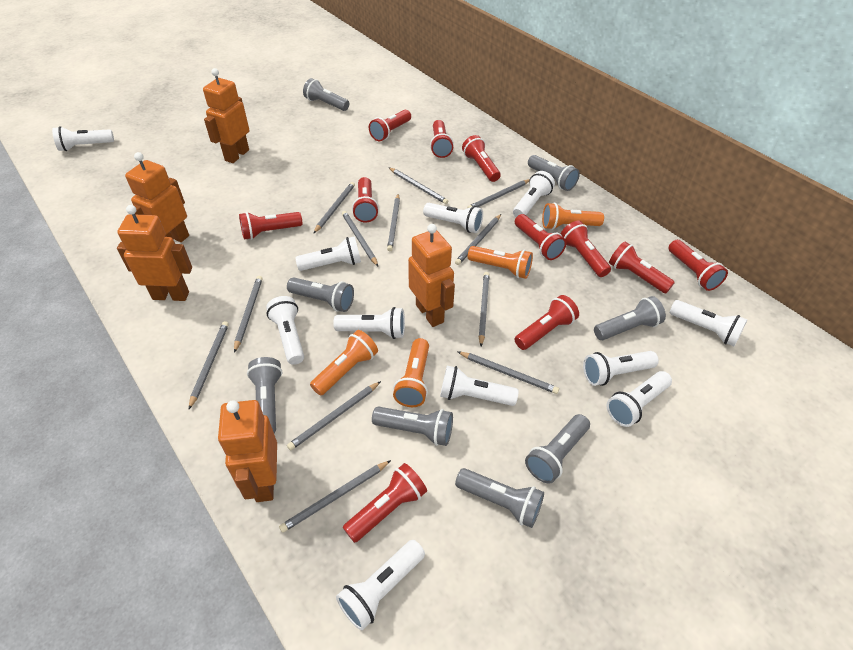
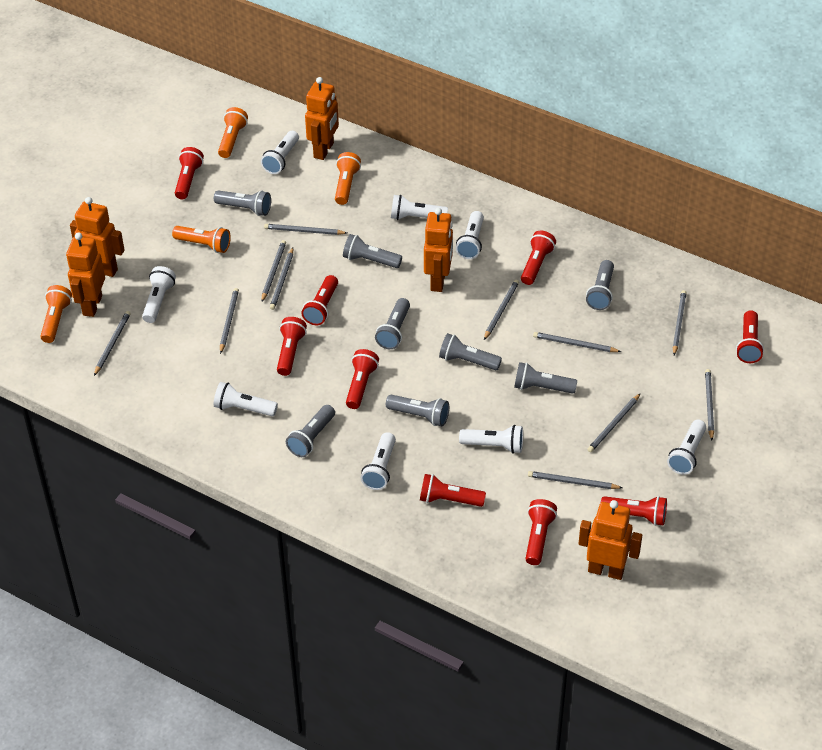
grey pencil: 12 -> 11
red flashlight: 11 -> 9
white flashlight: 11 -> 8

